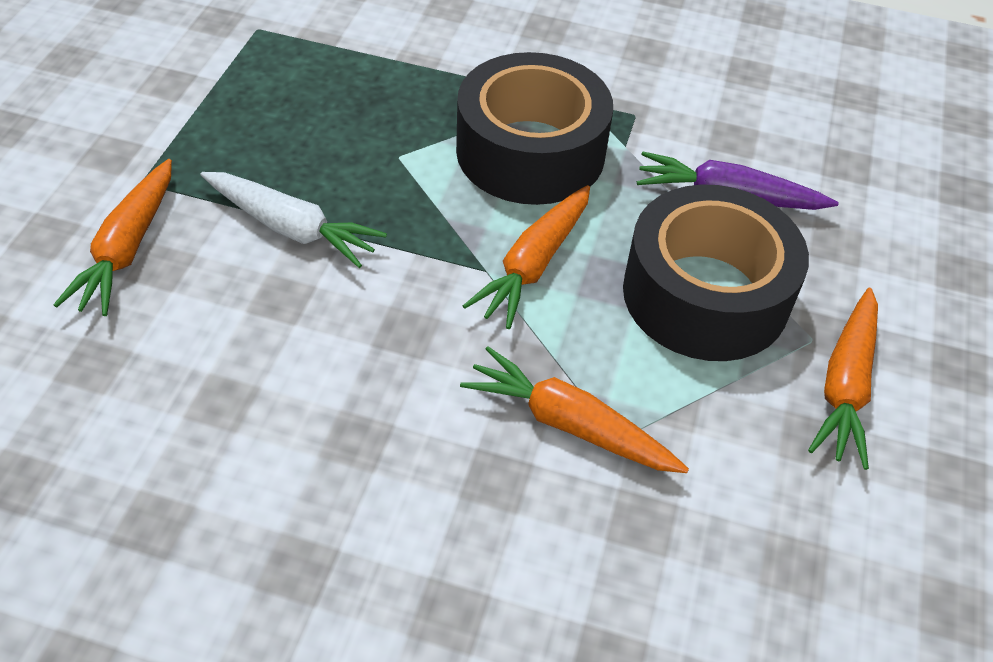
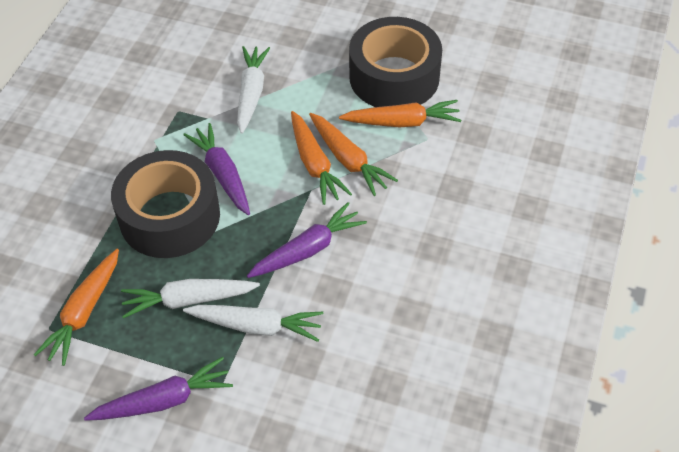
purple carrot: 1 -> 3
white carrot: 1 -> 3

